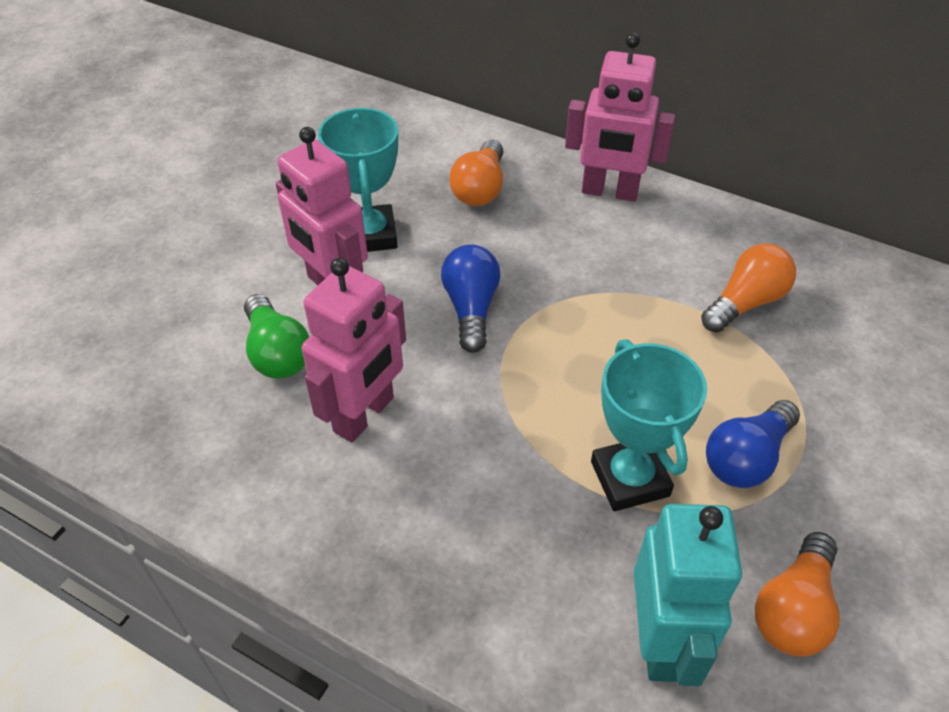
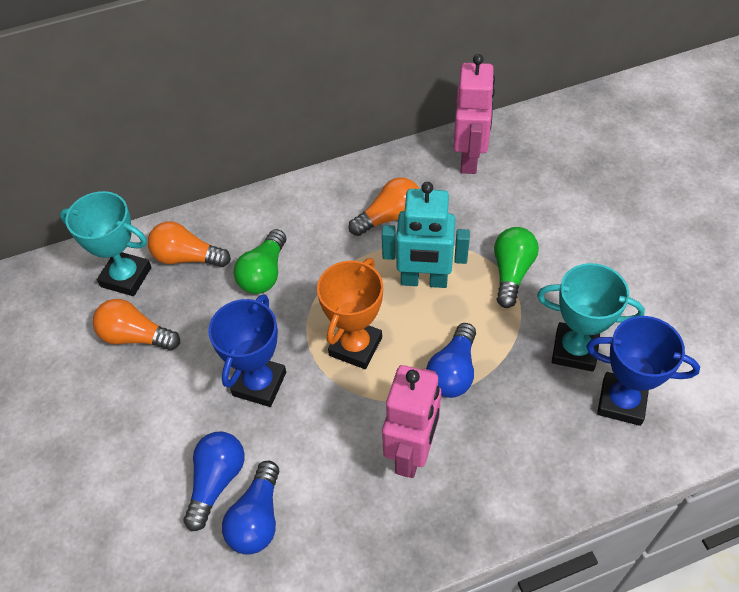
blue light bulb: 2 -> 3
blue trophy: 0 -> 2
green light bulb: 1 -> 2
orange trophy: 0 -> 1
pink robot: 3 -> 2

